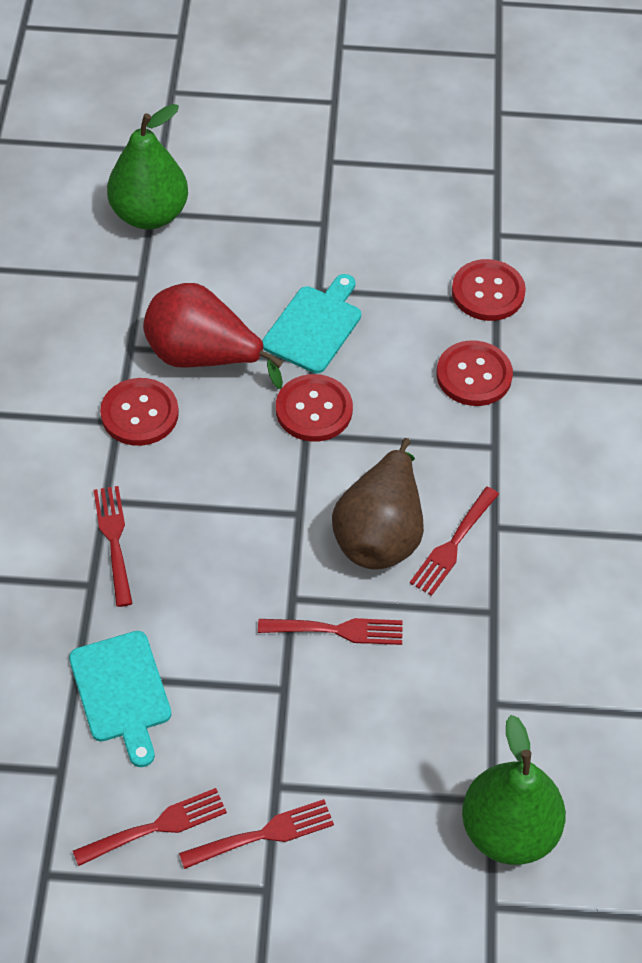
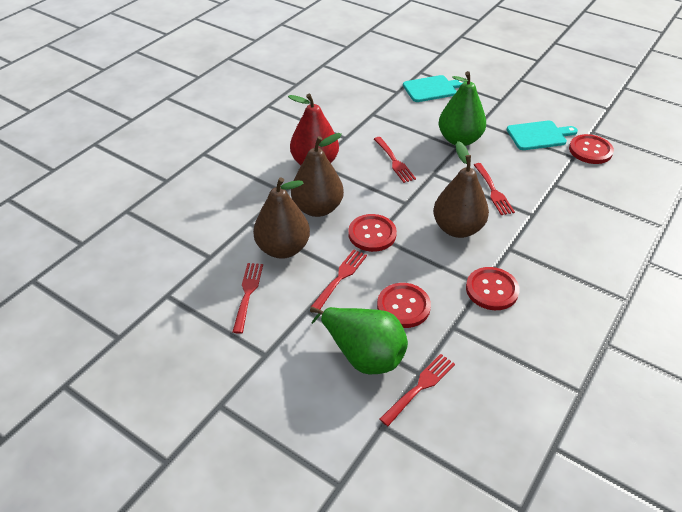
brown pear: 1 -> 3

